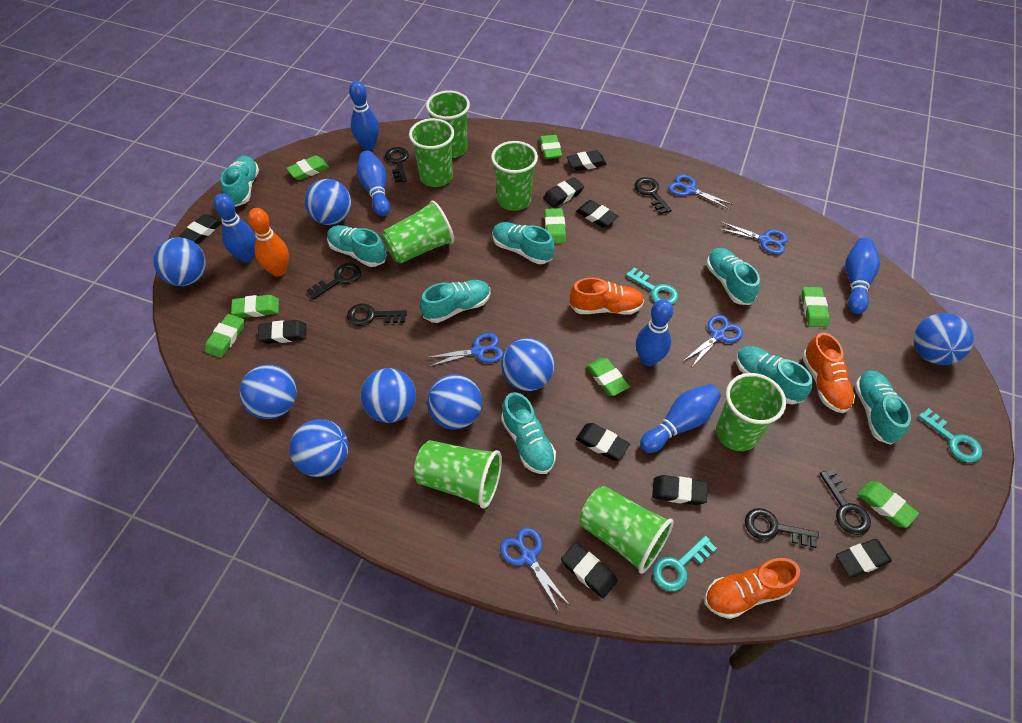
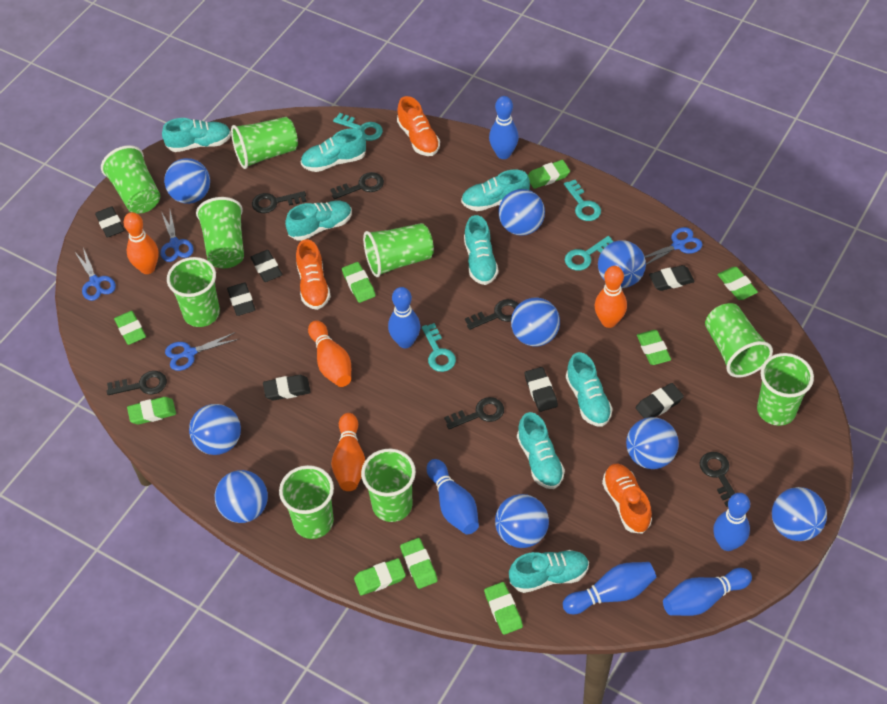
black eraser: 9 -> 7
blue ball: 8 -> 9
blue scissors: 5 -> 4
green cup: 7 -> 9
green eraser: 8 -> 9
orange bowling pin: 1 -> 4
turquoise key: 3 -> 4

